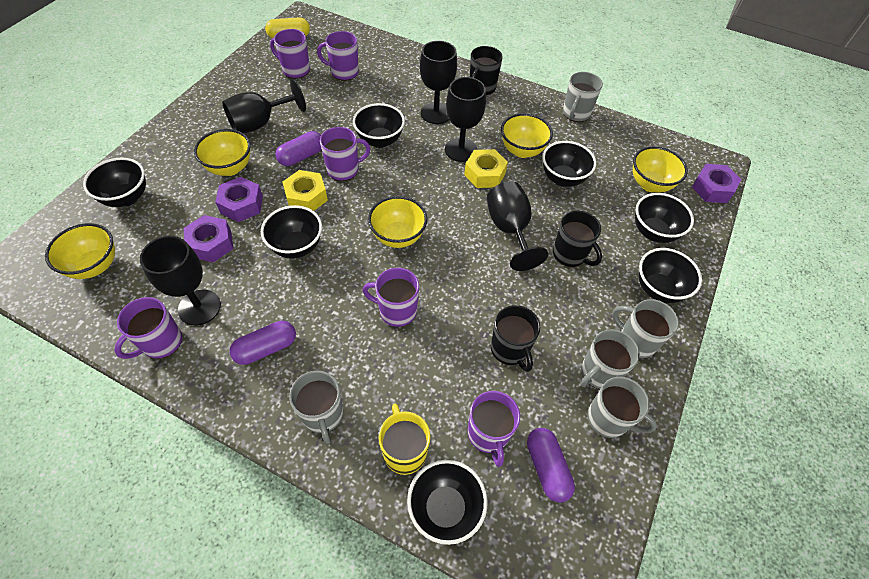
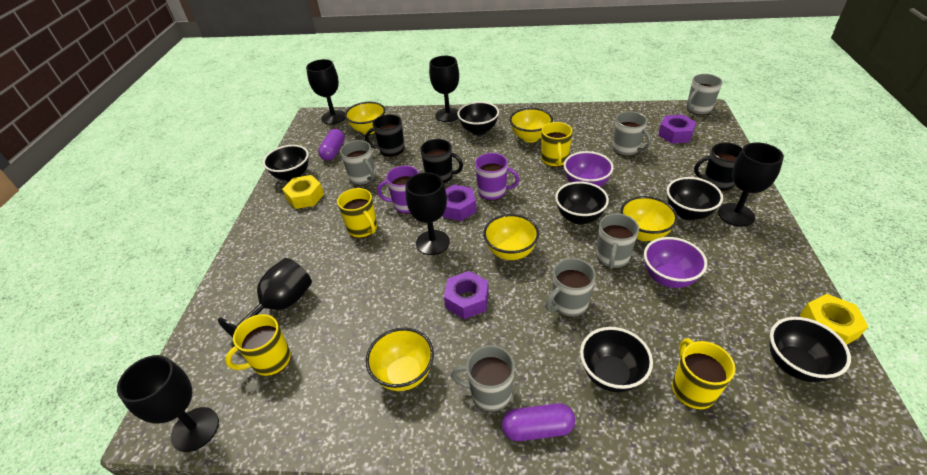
black bowl: 7 -> 6
black goblet: 5 -> 6
grey mug: 5 -> 6
purple bowl: 0 -> 2
purple capsule: 3 -> 2
purple mug: 6 -> 2
yellow capsule: 1 -> 0
yellow mug: 1 -> 4

